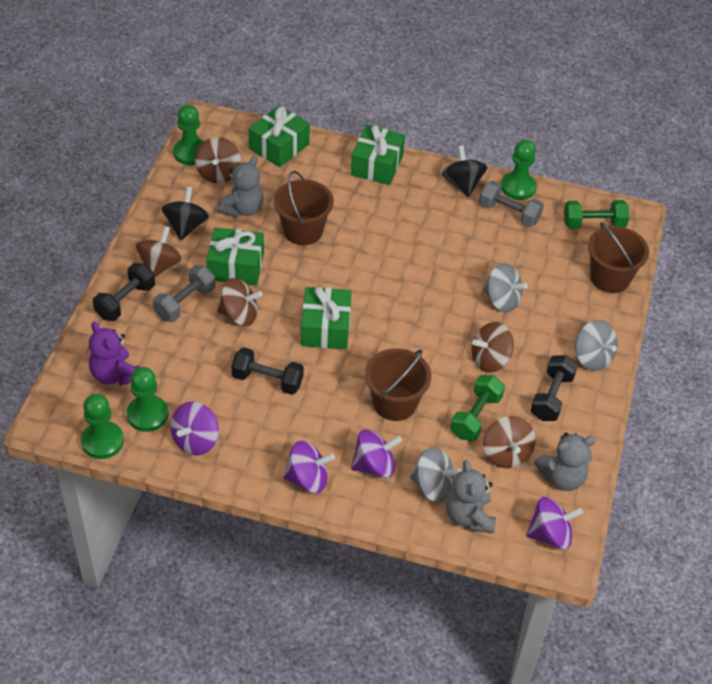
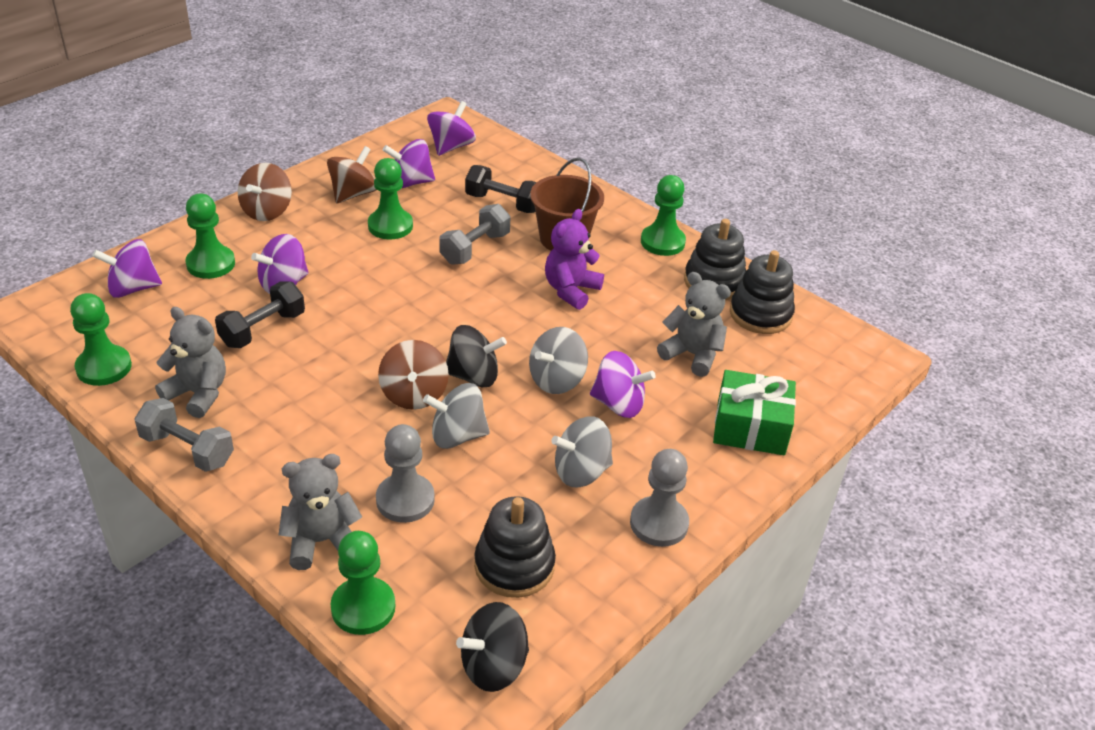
black dumbbell: 3 -> 2
black stacking toy: 0 -> 3
brown bucket: 3 -> 1
brown spinning top: 5 -> 3
green dumbbell: 2 -> 0
green gift: 4 -> 1
green pawn: 4 -> 5
grey pawn: 0 -> 2
purple spinning top: 4 -> 5

